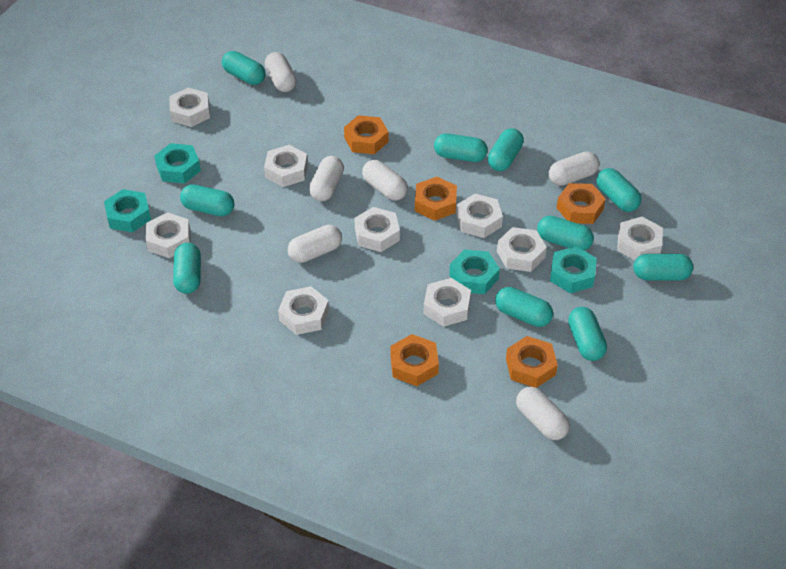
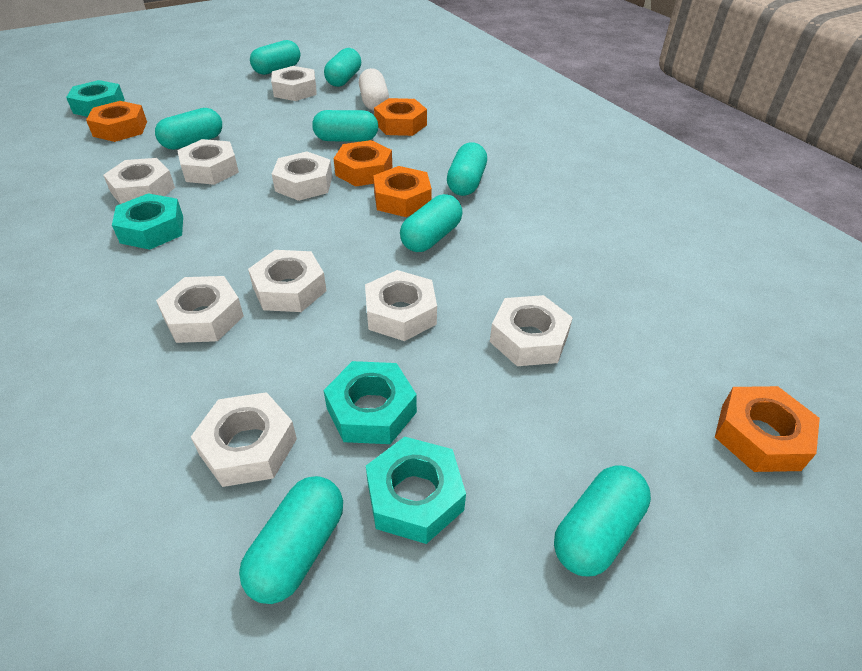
turquoise capsule: 10 -> 8
white capsule: 6 -> 1

